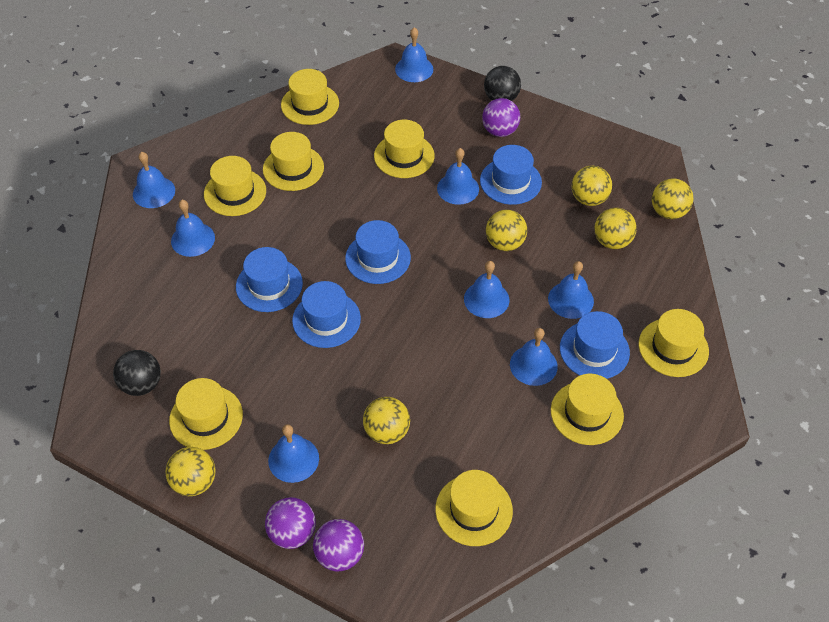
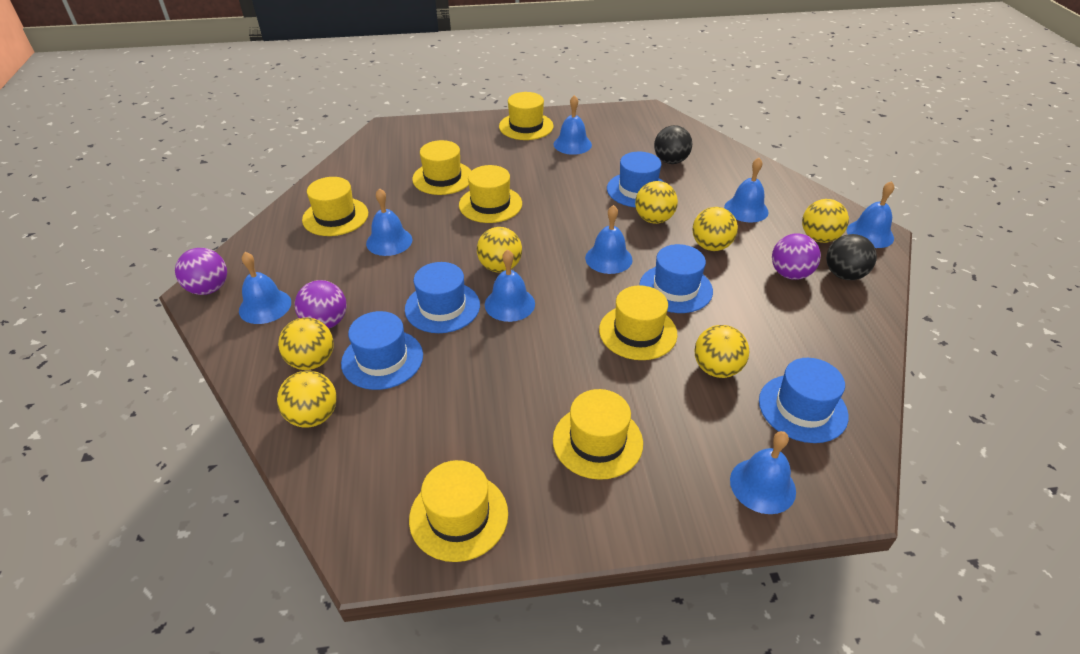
yellow ball: 6 -> 7
yellow hat: 8 -> 7

